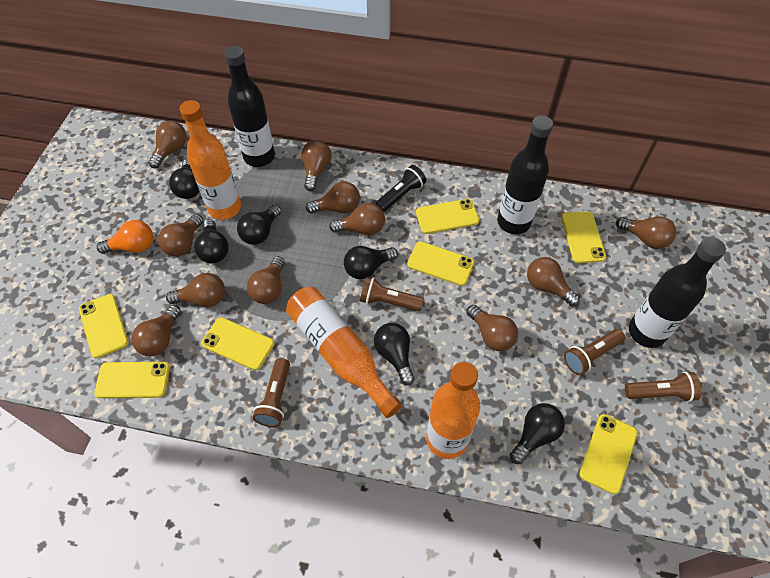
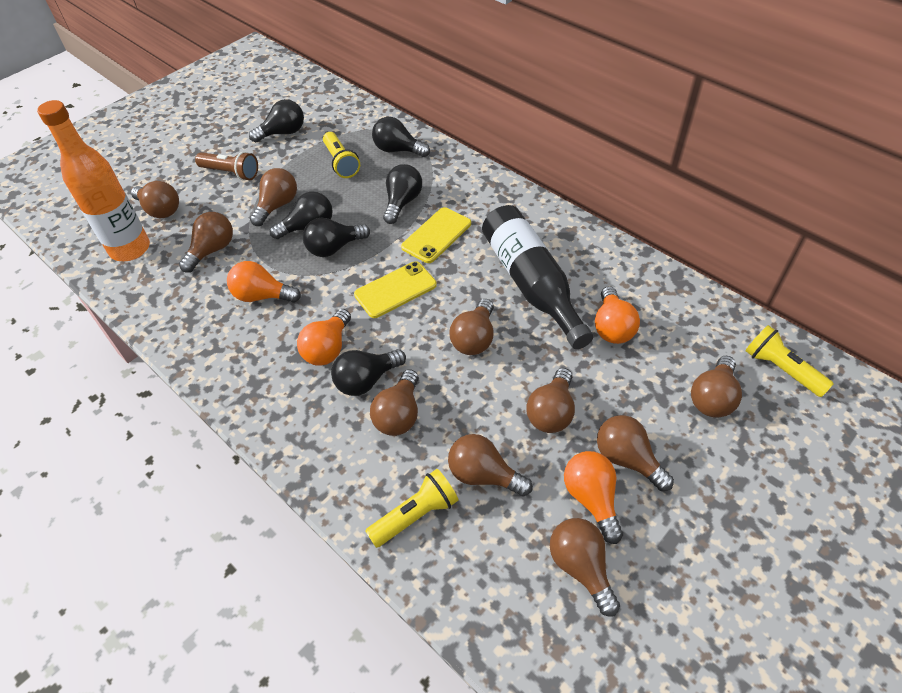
black bottle: 3 -> 1
black flashlight: 1 -> 0
brown flashlight: 4 -> 1
brown light bulb: 11 -> 10
orange bottle: 3 -> 1
orange light bulb: 1 -> 4
yellow flashlight: 0 -> 3
yellow phone: 7 -> 2

